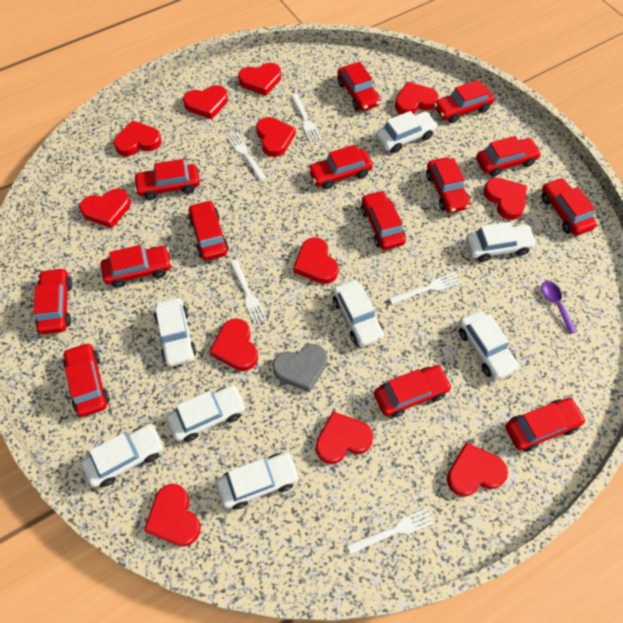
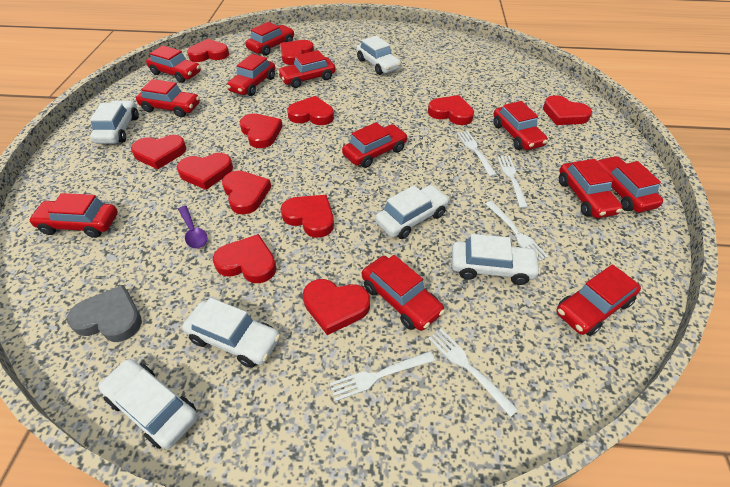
red car: 14 -> 12
white car: 8 -> 6

